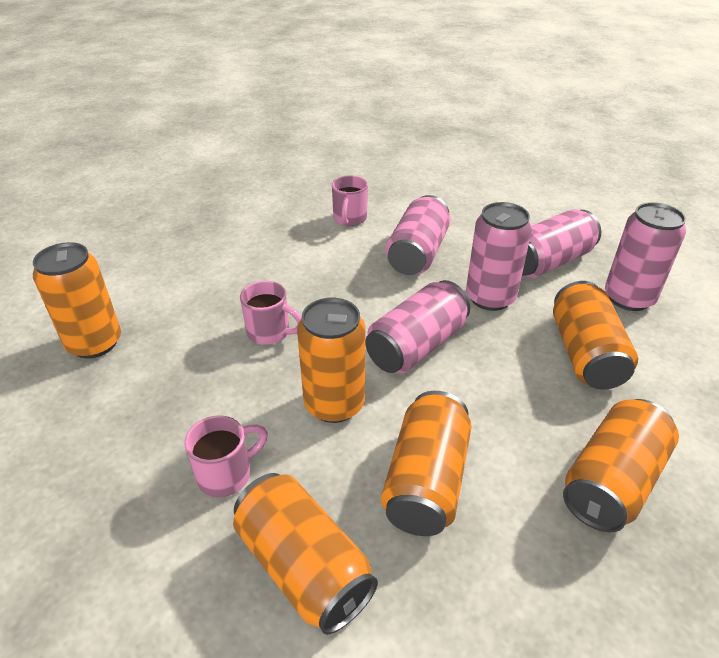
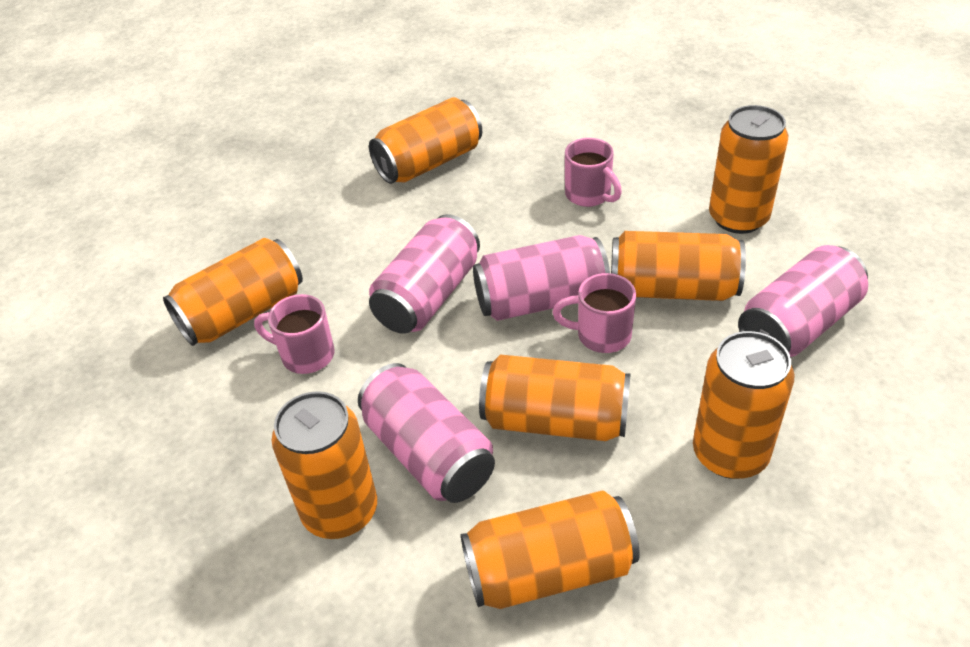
orange can: 6 -> 8
pink can: 5 -> 4

